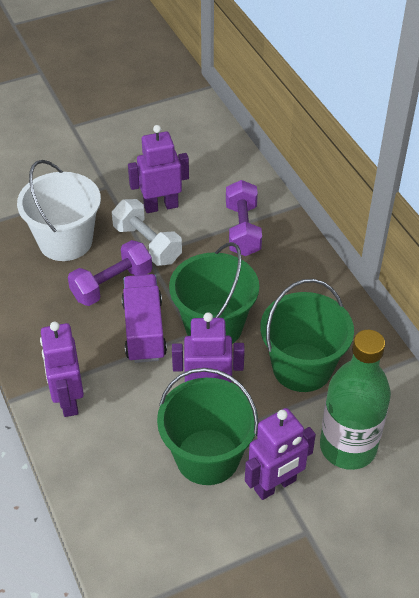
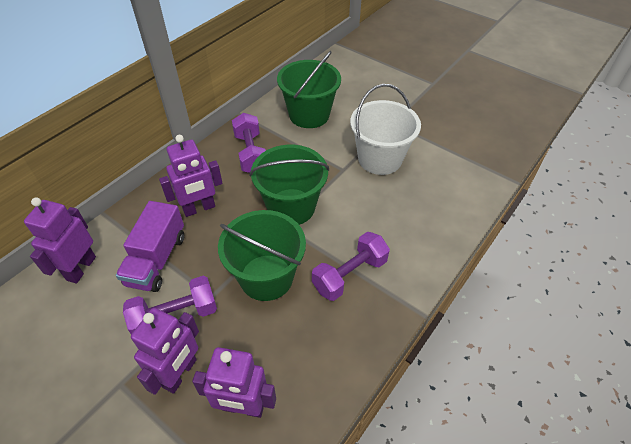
green bottle: 1 -> 0
purple dumbbell: 2 -> 3
white dumbbell: 1 -> 0

